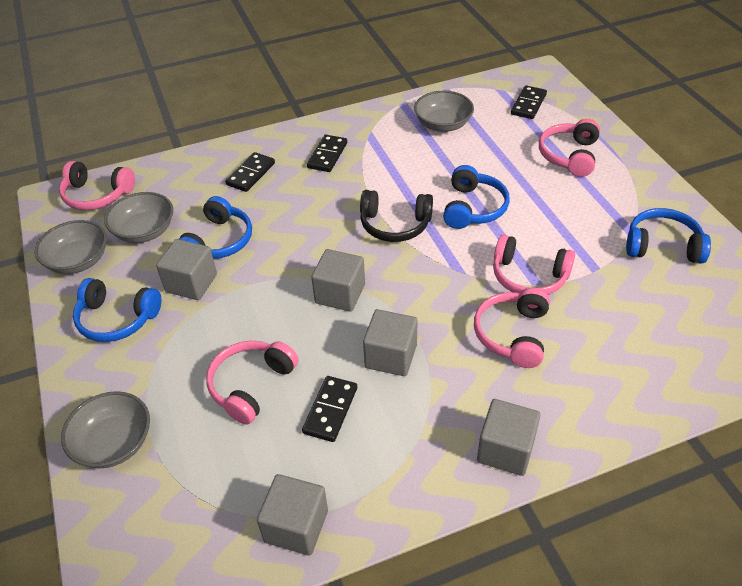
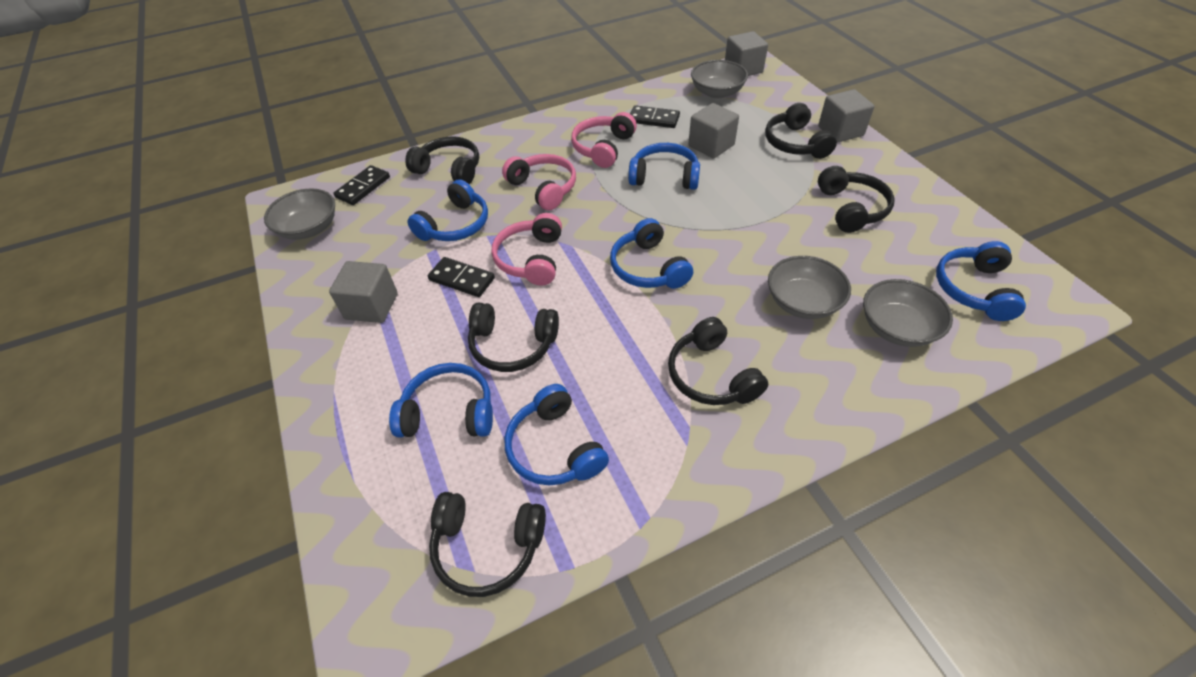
black domino: 4 -> 3
black headphones: 1 -> 6
blue headphones: 4 -> 6
grey cube: 5 -> 4
pink headphones: 5 -> 3

